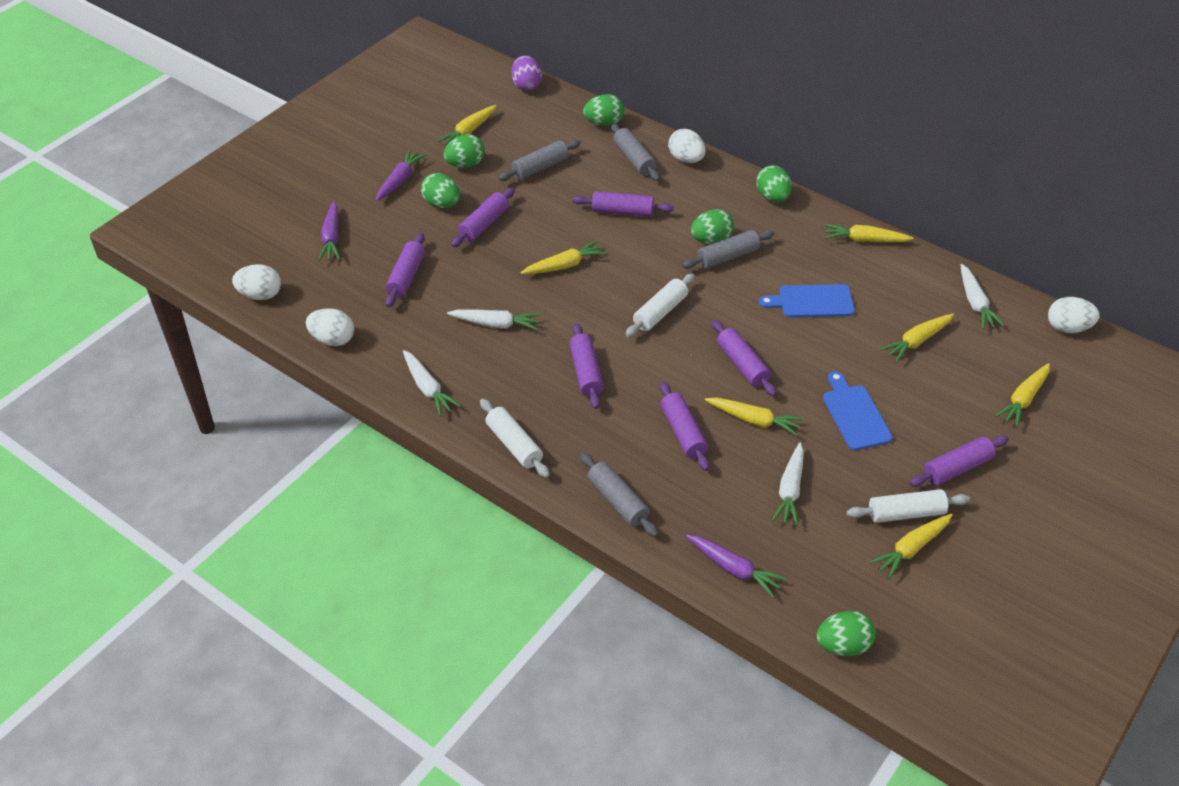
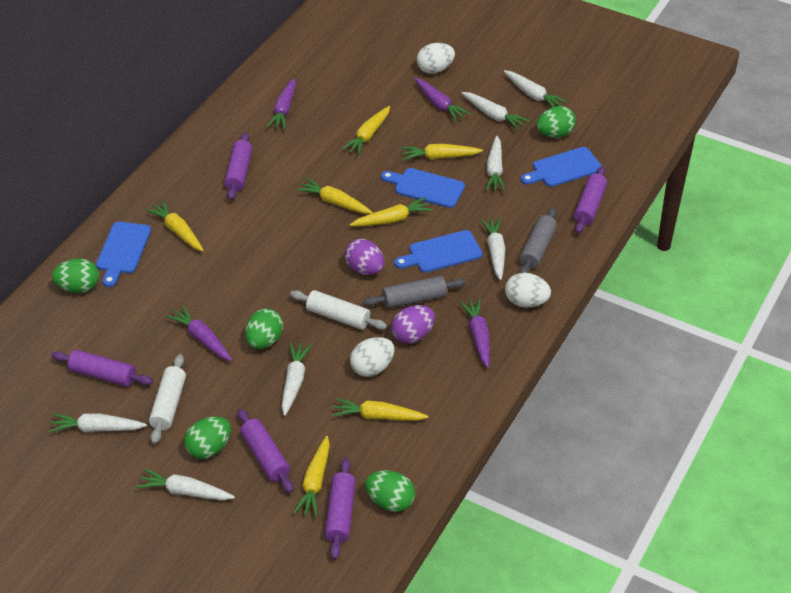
blue cutting board: 2 -> 4
green egg: 6 -> 5
grey rolling pin: 4 -> 2
purple carrot: 3 -> 4
purple egg: 1 -> 2
purple rolling pin: 7 -> 5
white carrot: 4 -> 7
white egg: 4 -> 3
white rolling pin: 3 -> 2

